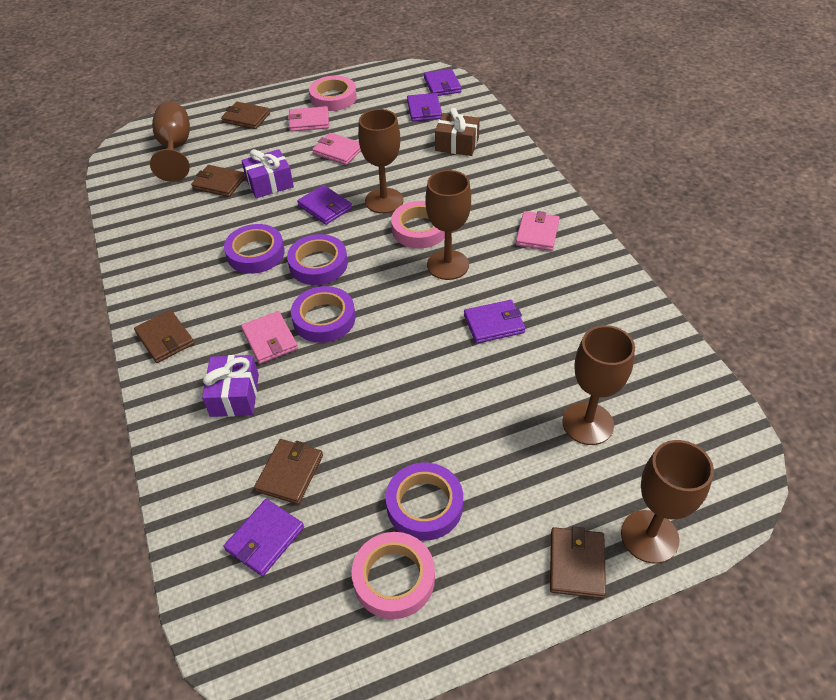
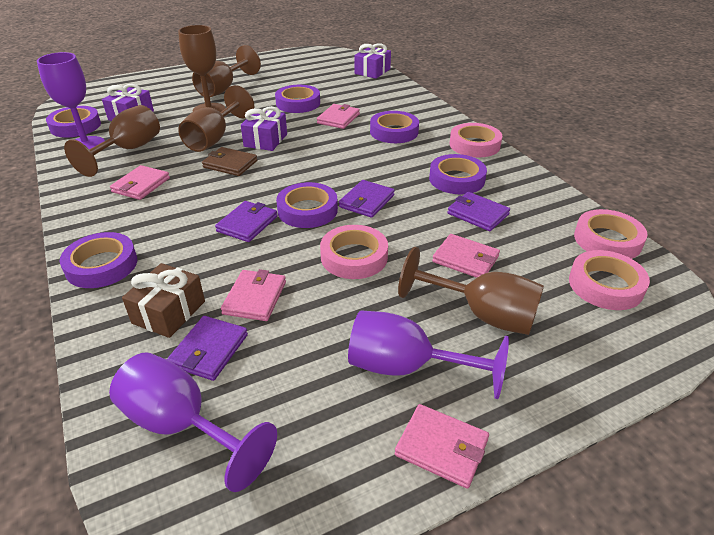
brown wallet: 5 -> 1
pink tape: 3 -> 4
pink wallet: 4 -> 5
purple gift: 2 -> 3
purple goblet: 0 -> 3
purple tape: 4 -> 6
purple wallet: 5 -> 4

